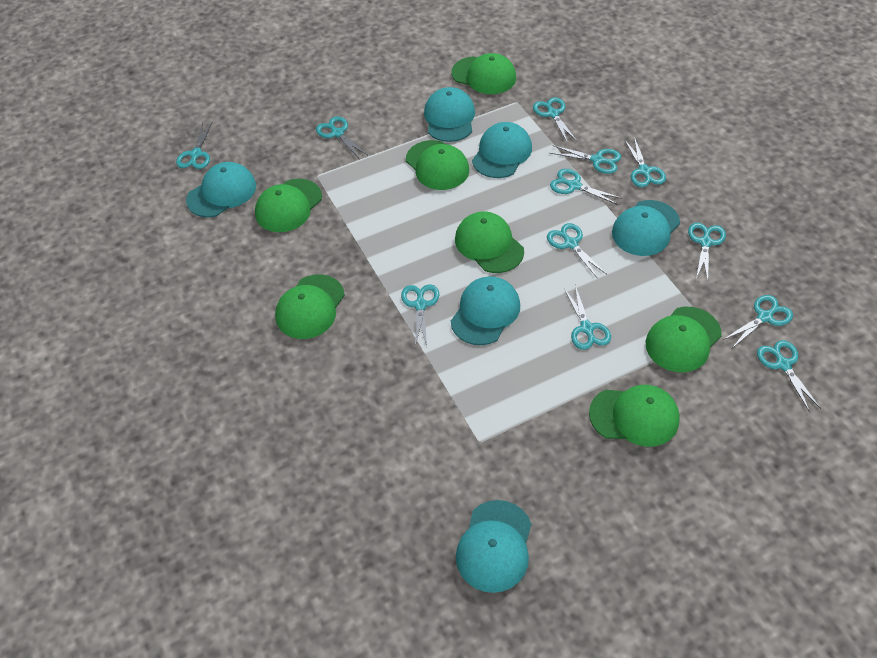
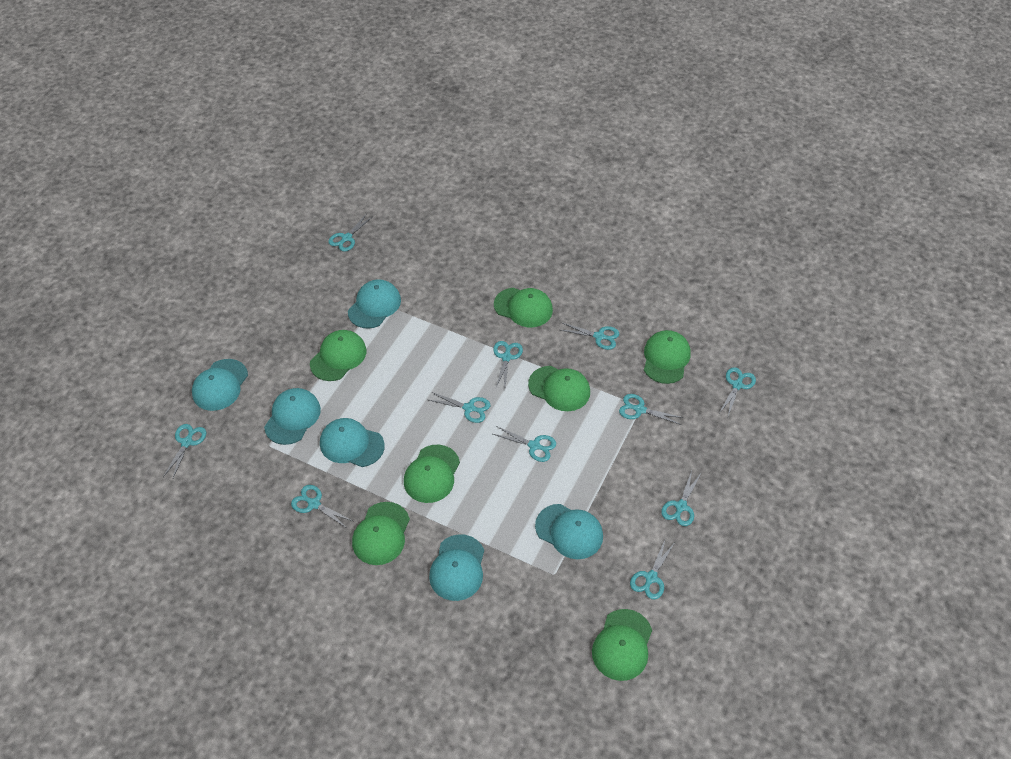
turquoise scissors: 12 -> 11

